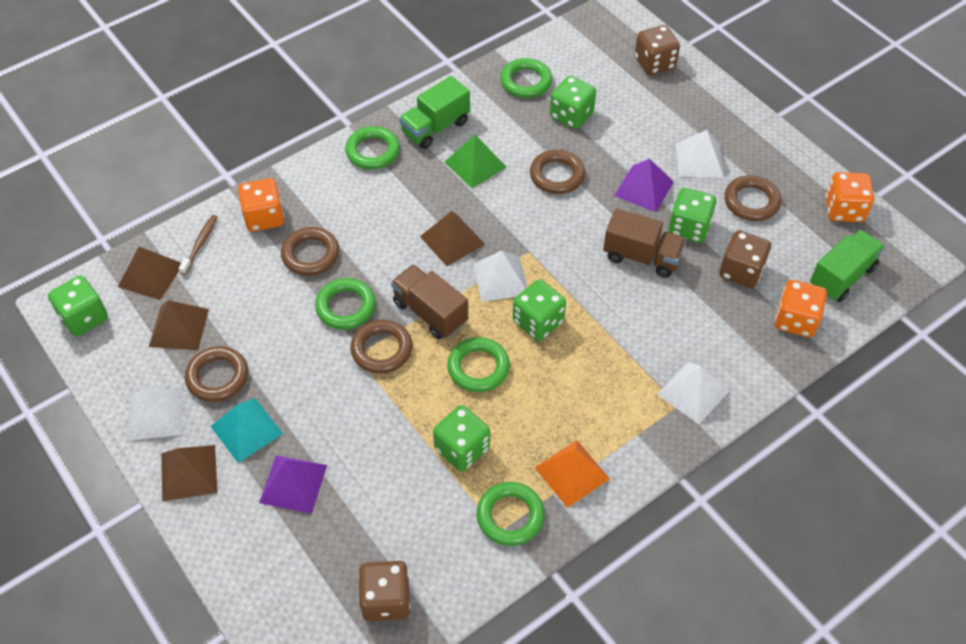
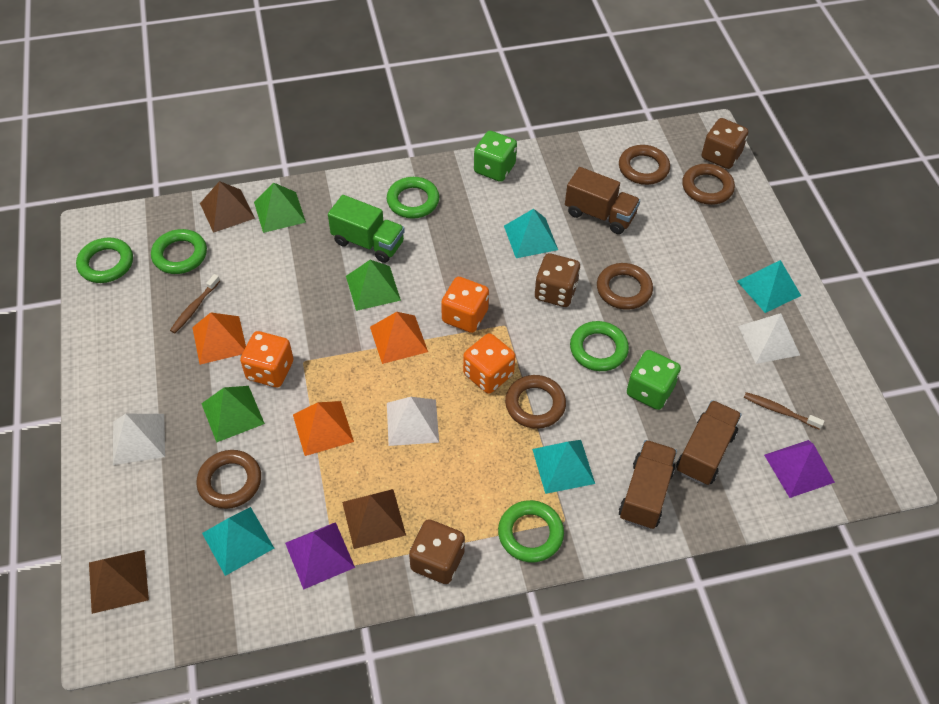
brown pyramid: 4 -> 3
brown toothbrush: 1 -> 2
brown truck: 2 -> 3
green dice: 5 -> 2
green pyramid: 1 -> 3
green truck: 2 -> 1
orange pyramid: 1 -> 3
turquoise pyramid: 1 -> 4
white pyramid: 4 -> 3

